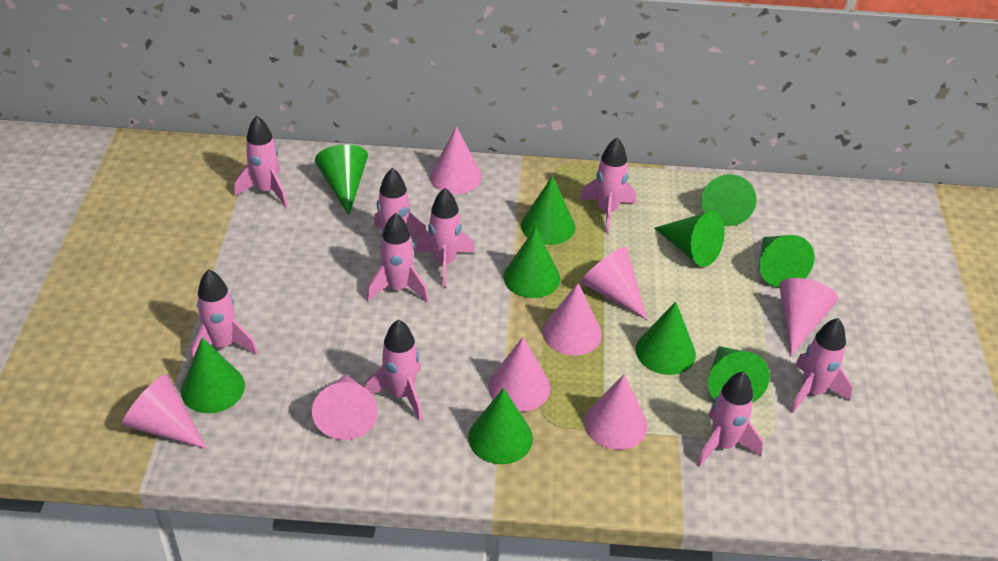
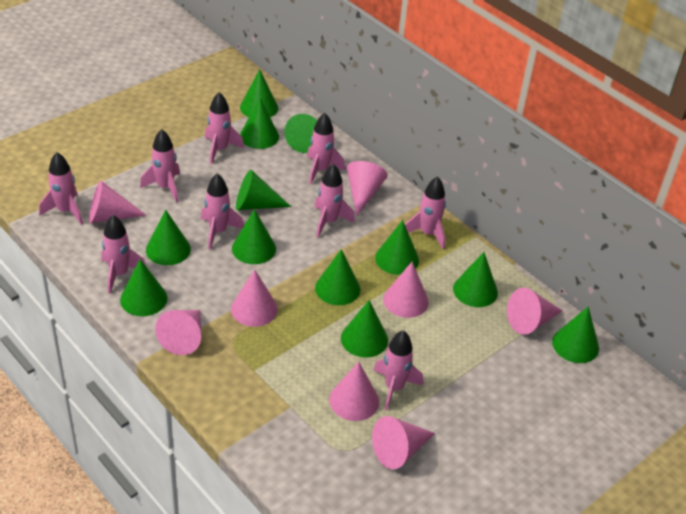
green cone: 10 -> 12

